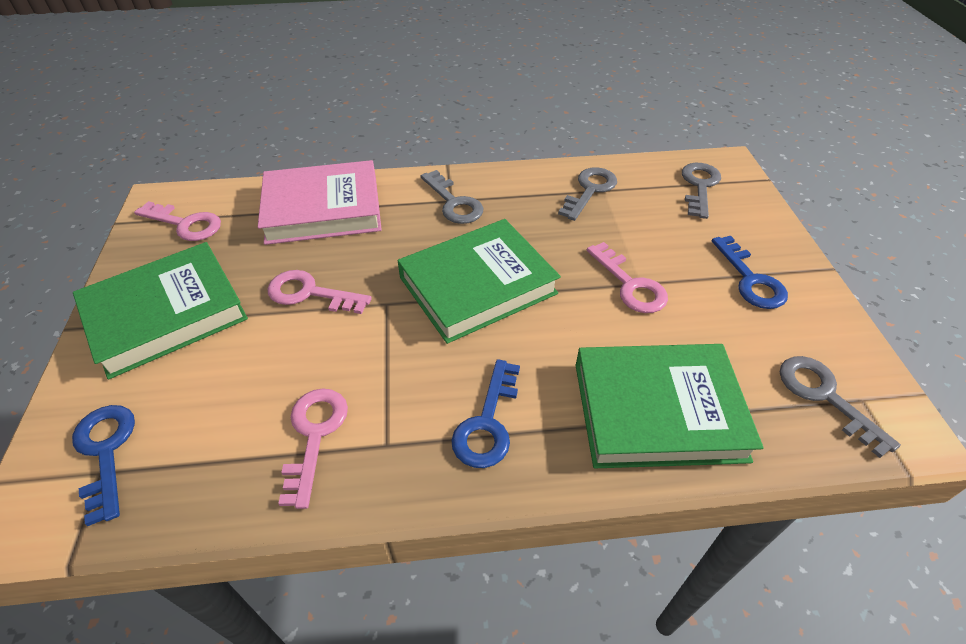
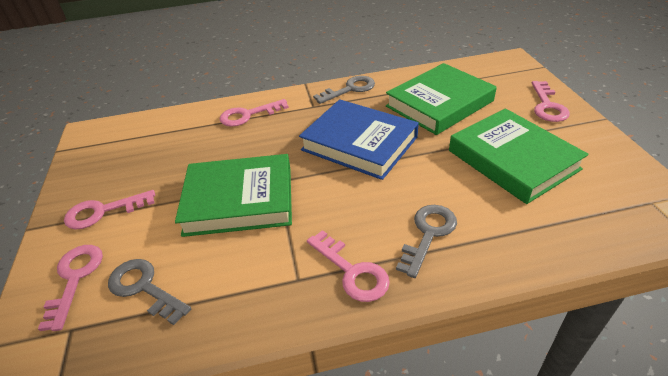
blue book: 0 -> 1
blue key: 3 -> 0
grey key: 4 -> 3
pink book: 1 -> 0
pink key: 4 -> 5

